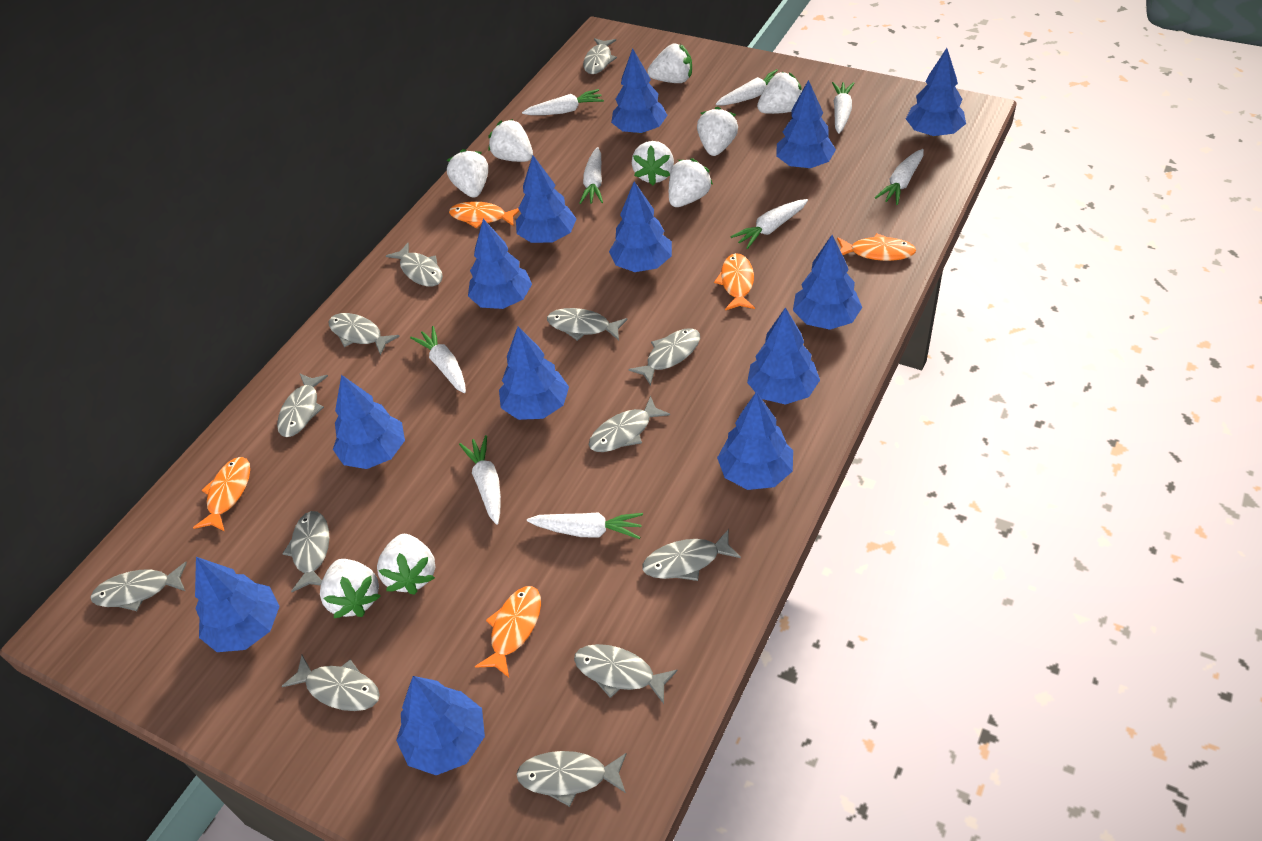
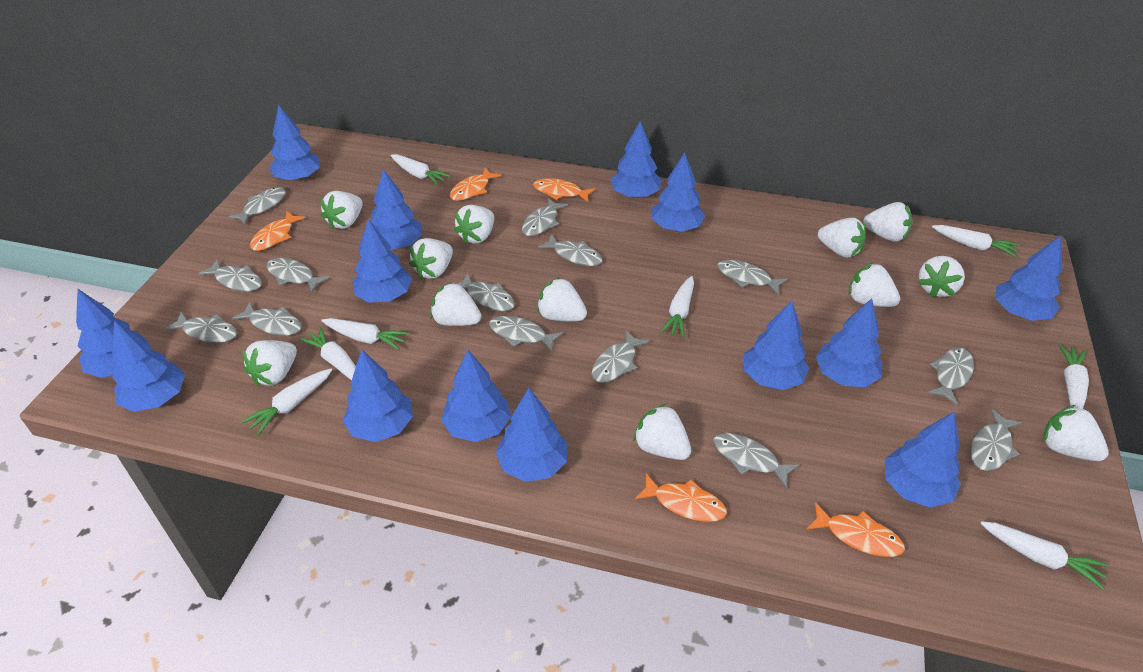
blue tree: 13 -> 14
grey fish: 13 -> 14
white carrot: 9 -> 8
white strawberry: 9 -> 12

